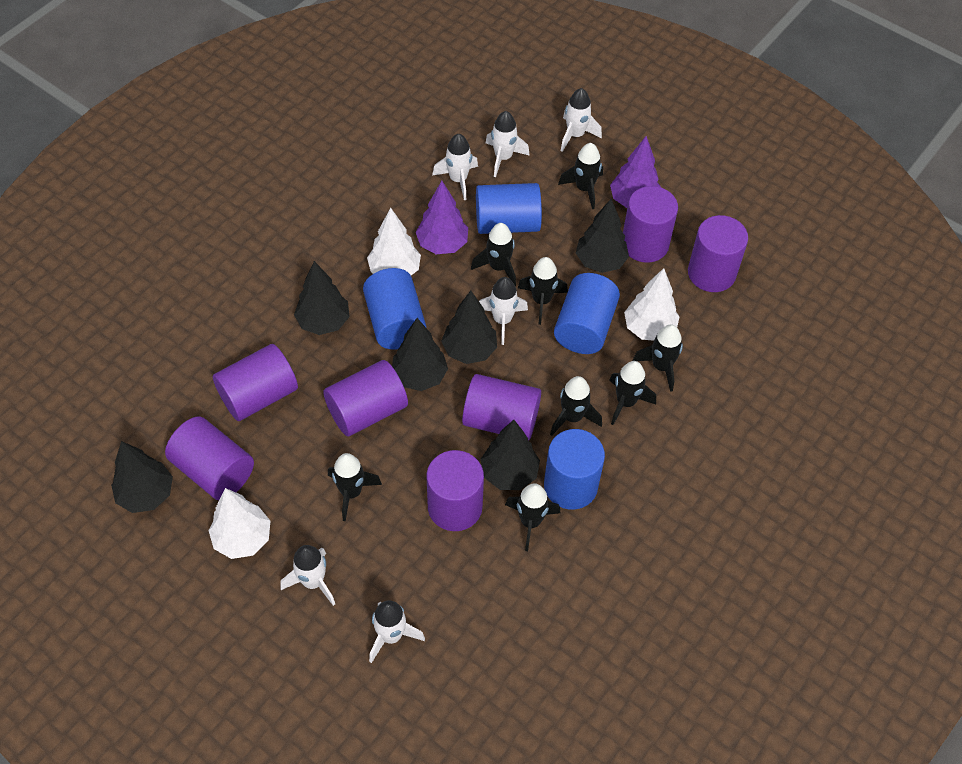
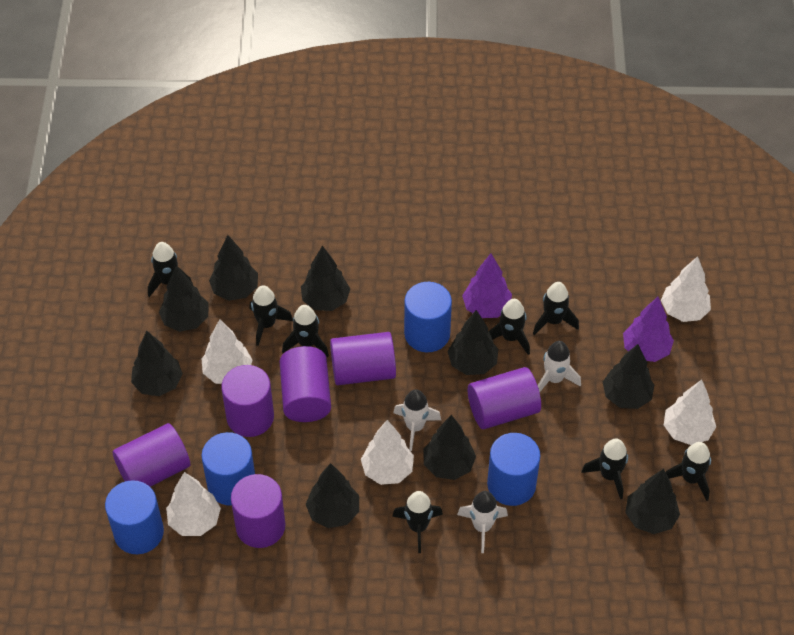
black tree: 6 -> 9
purple cylinder: 7 -> 6
white rocket: 6 -> 3
white tree: 3 -> 5

